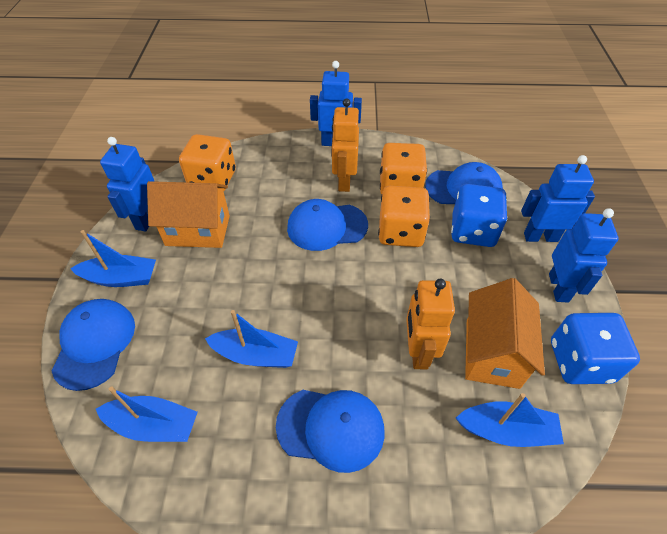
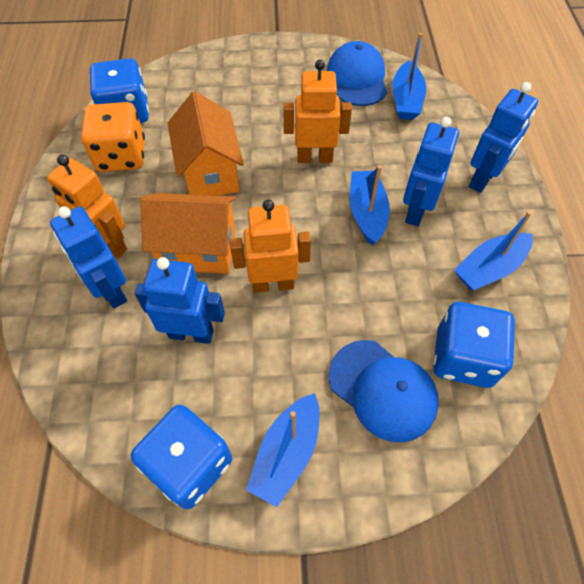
blue cap: 4 -> 2
blue dice: 2 -> 3
orange dice: 3 -> 1
orange robot: 2 -> 3

